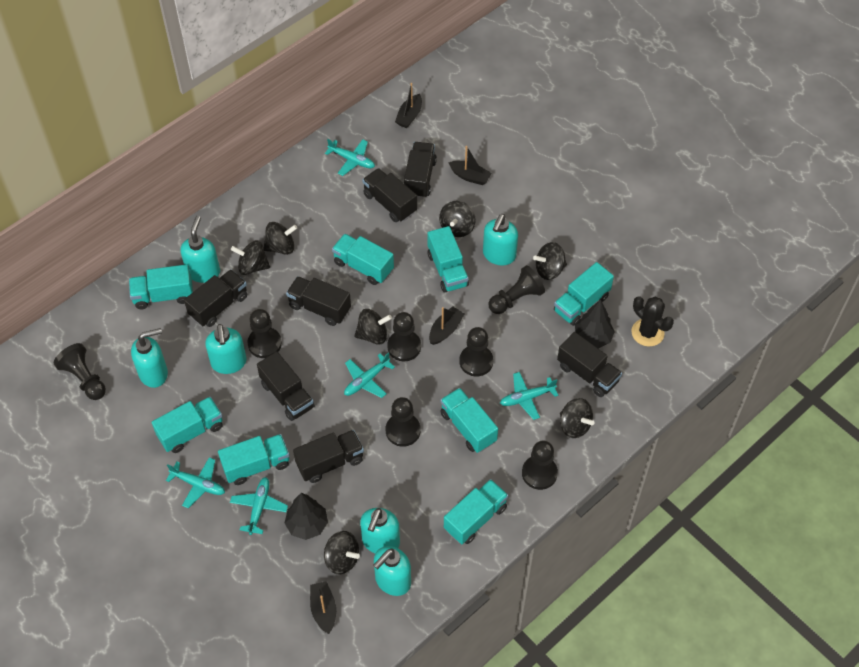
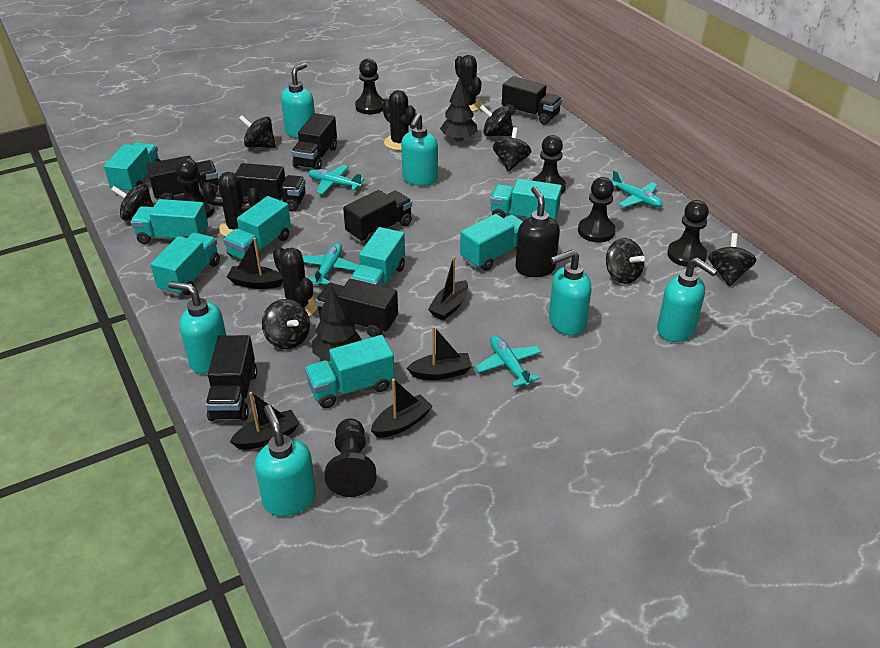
black boat: 4 -> 5
black cactus: 1 -> 4
black pawn: 7 -> 6
black soap dispenser: 0 -> 1
turquoise plane: 5 -> 4

